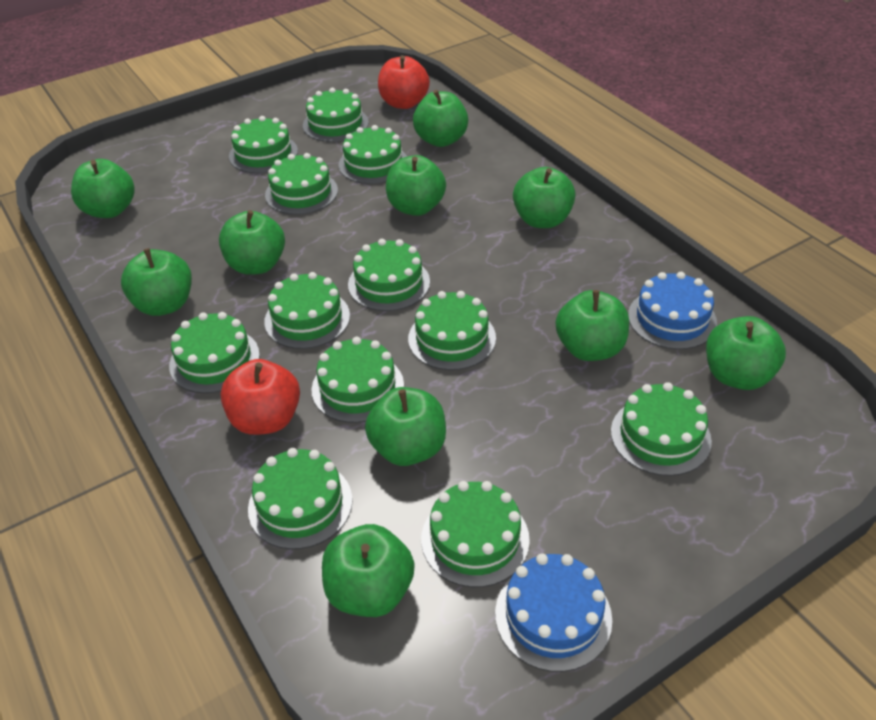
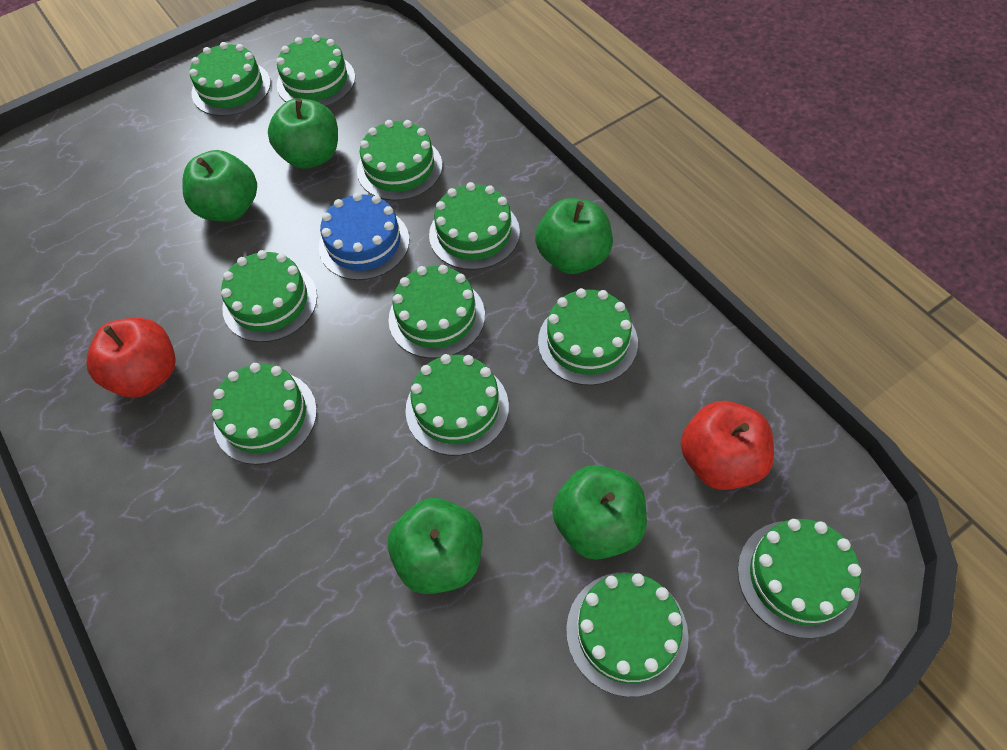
blue cake: 2 -> 1
green apple: 10 -> 5
green cake: 12 -> 11

